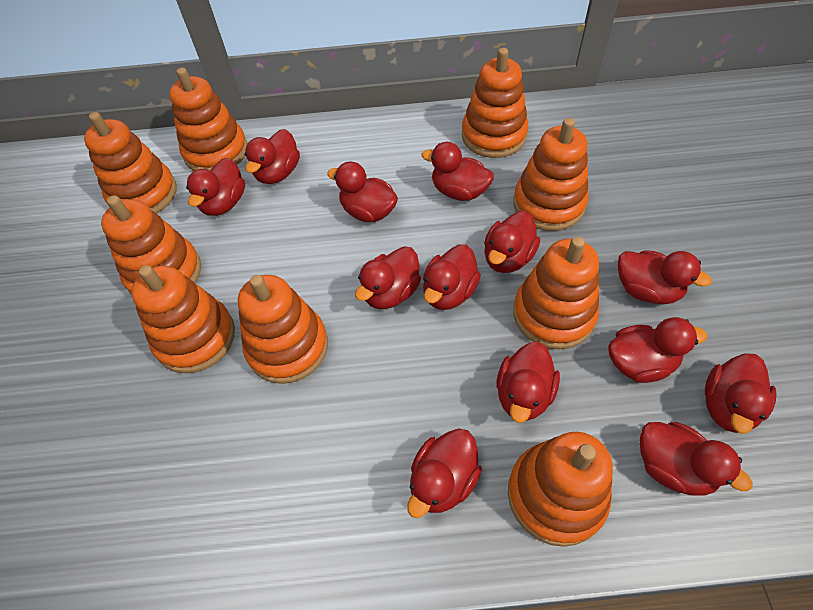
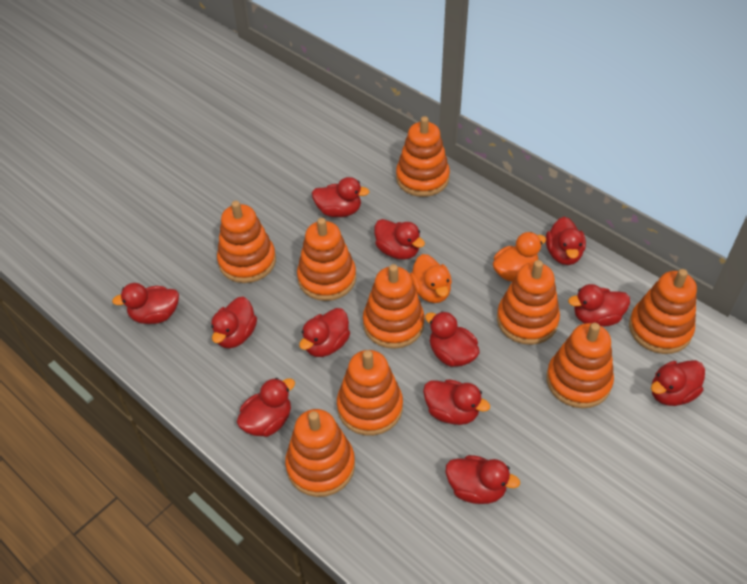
orange duck: 0 -> 2
red duck: 13 -> 12

